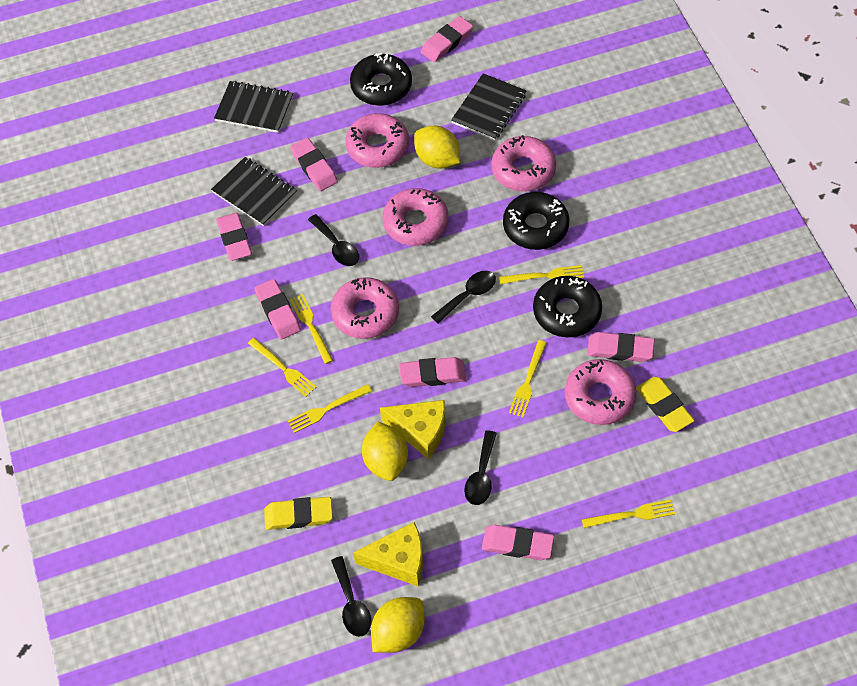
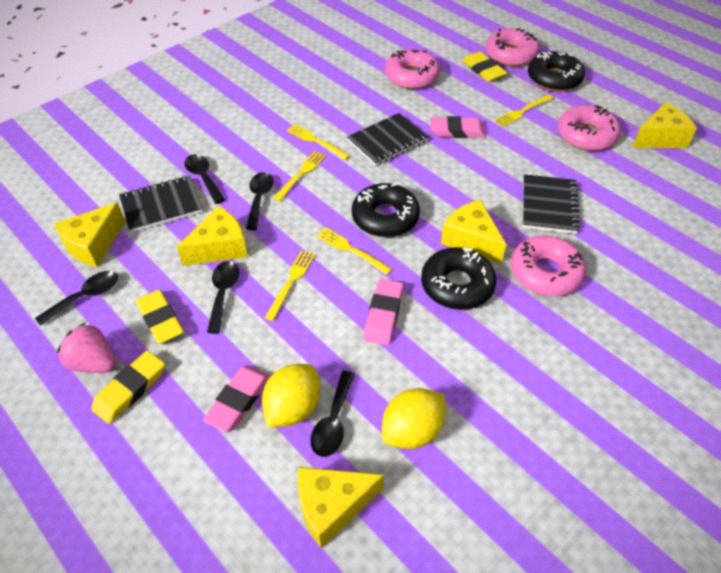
black spoon: 4 -> 5
pink donut: 5 -> 4
pink eraser: 7 -> 3
pink strawberry: 0 -> 1
yellow cheese: 2 -> 5
yellow eraser: 2 -> 3
yellow fork: 6 -> 5
yellow lemon: 3 -> 2

